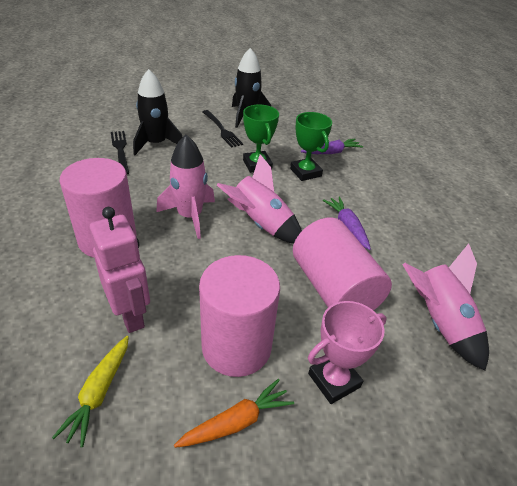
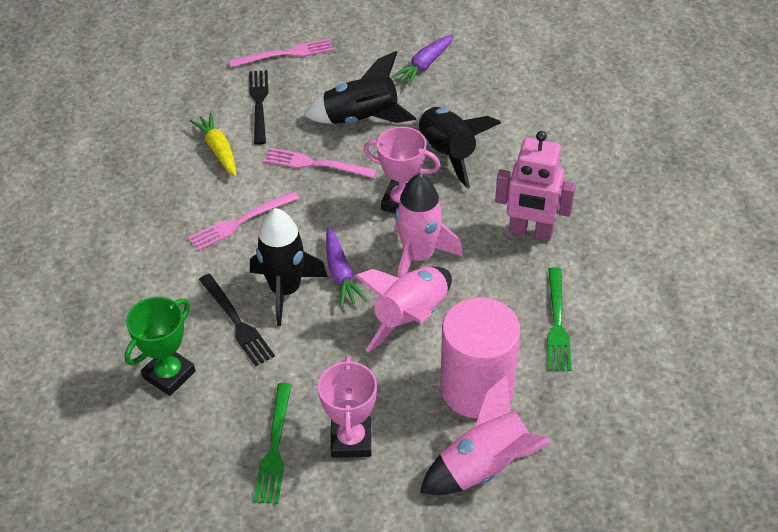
black rocket: 2 -> 3
green fork: 0 -> 2
green trophy: 2 -> 1
orange carrot: 1 -> 0
pink cylinder: 3 -> 1
pink fork: 0 -> 3
pink trophy: 1 -> 2

